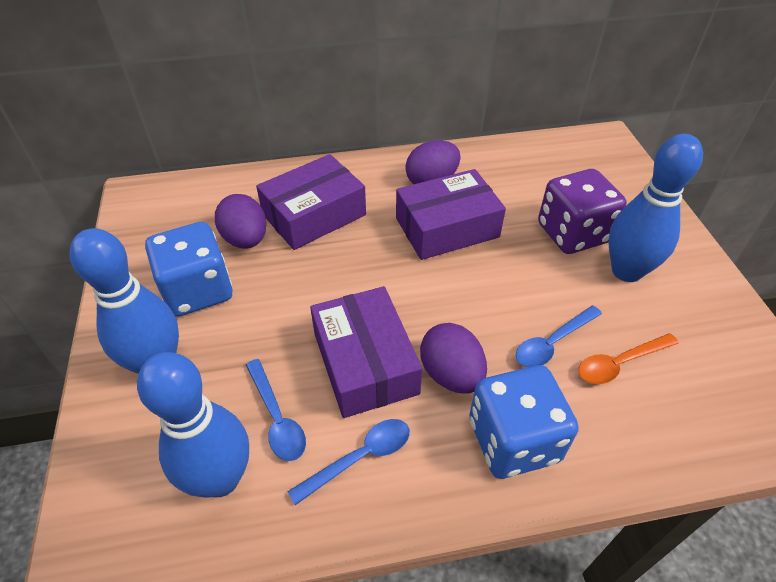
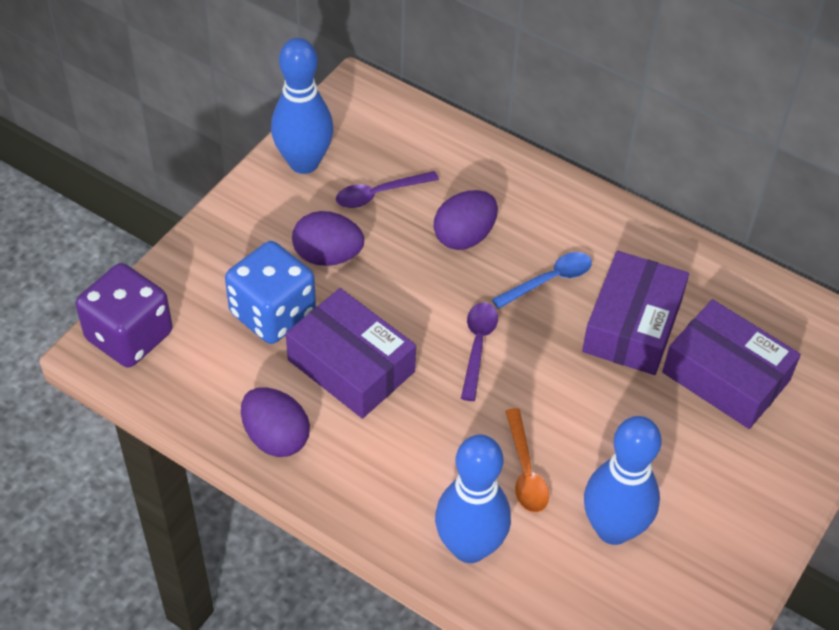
blue dice: 2 -> 1
blue spoon: 3 -> 1
purple spoon: 0 -> 2

